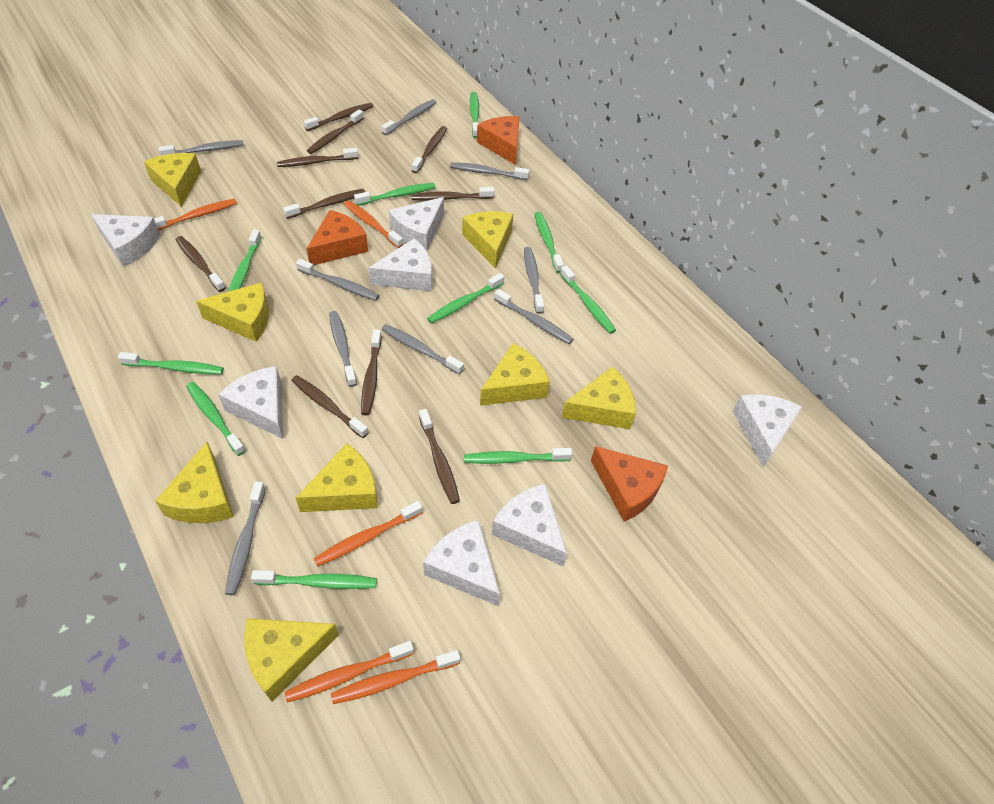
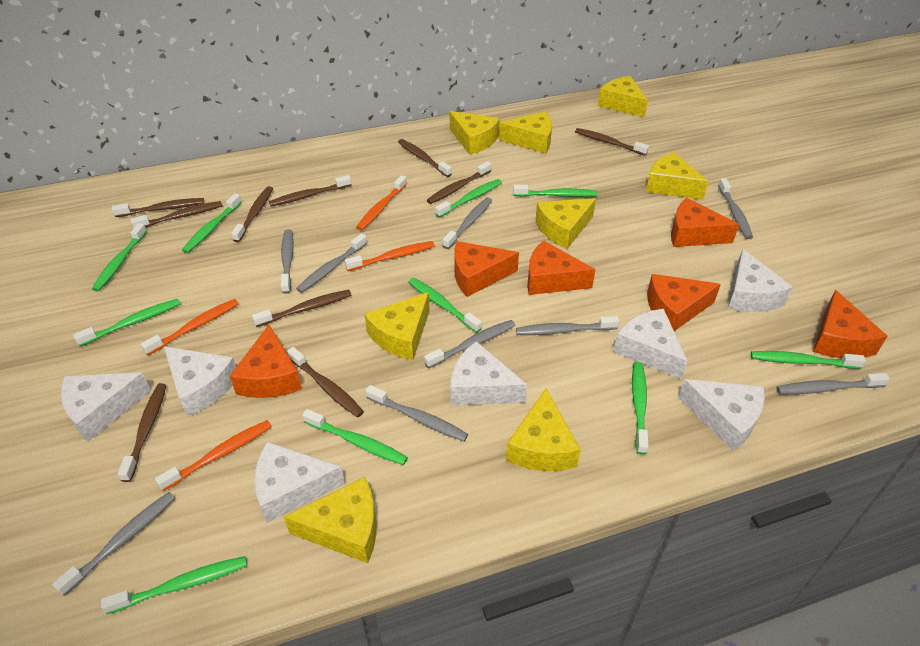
orange cheese: 3 -> 6
orange toothbrush: 5 -> 4

